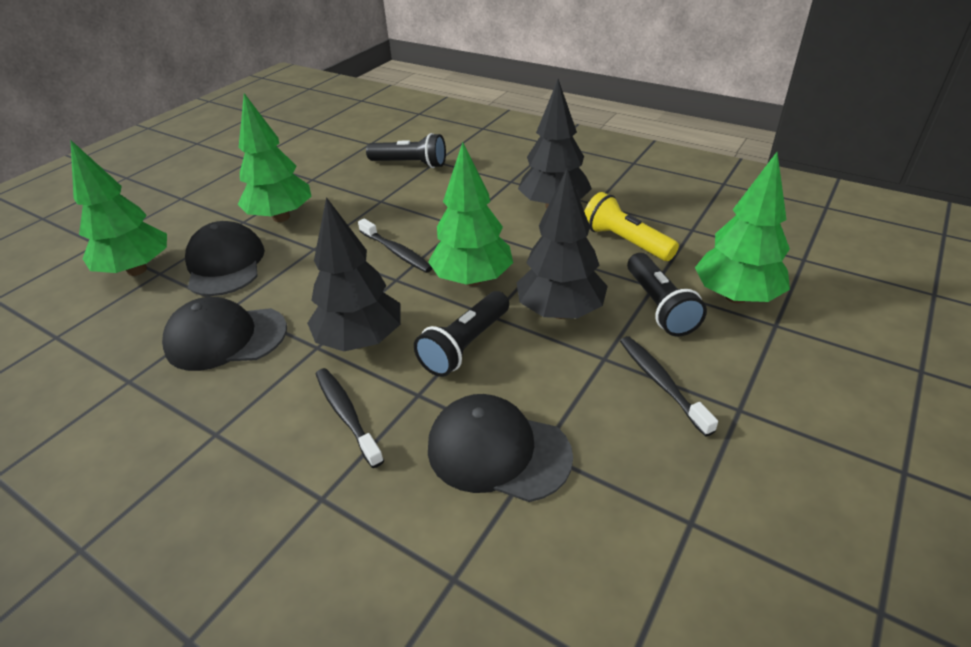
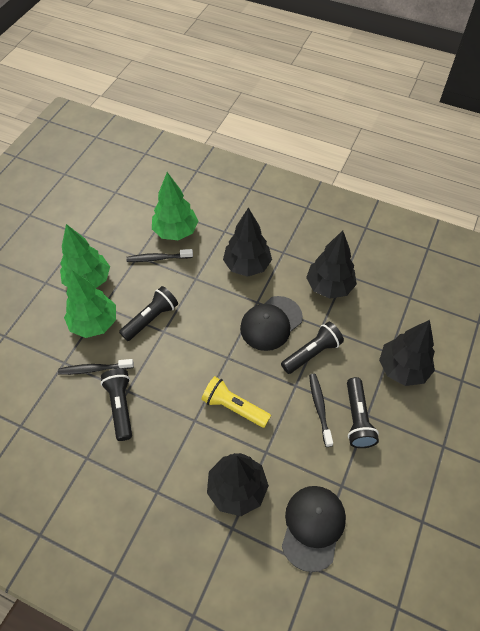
black cap: 3 -> 2
black flashlight: 3 -> 4
black tree: 3 -> 4
green tree: 4 -> 3

